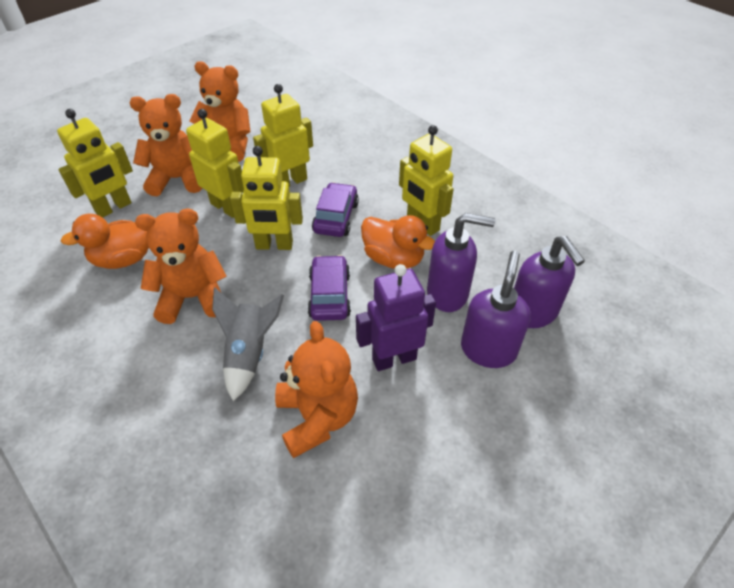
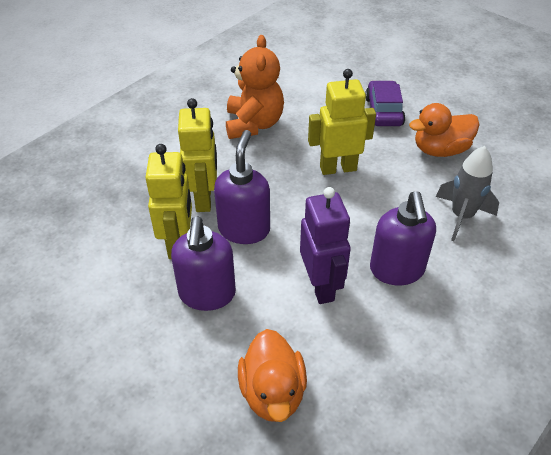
orange teddy bear: 4 -> 1
purple car: 2 -> 1
yellow robot: 5 -> 3

